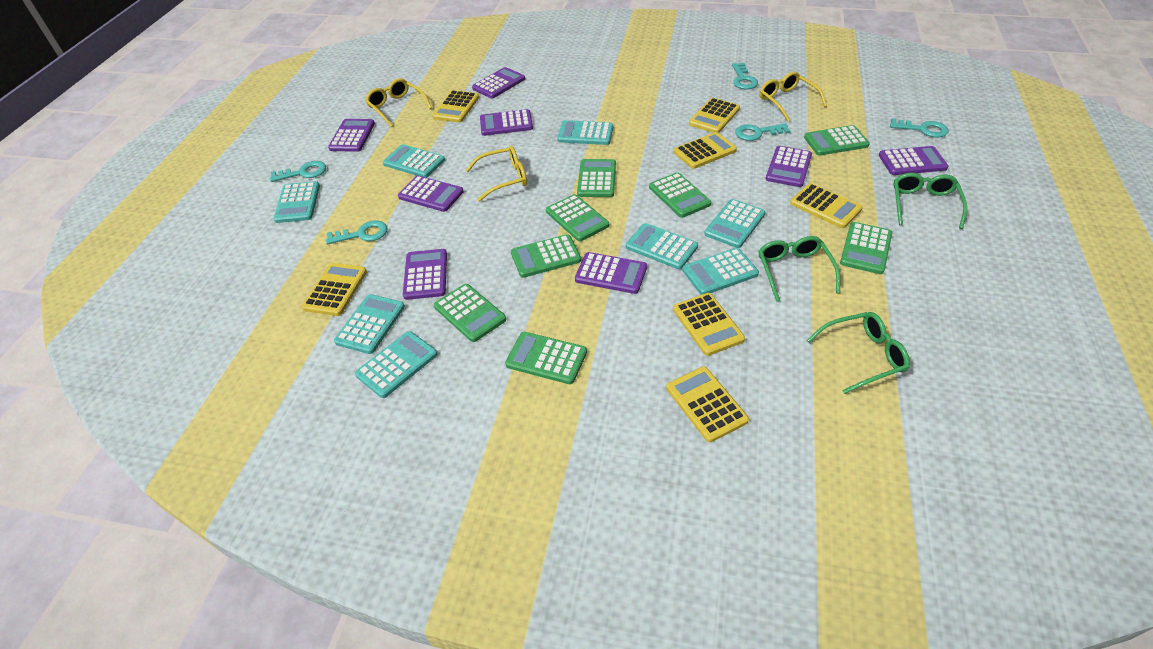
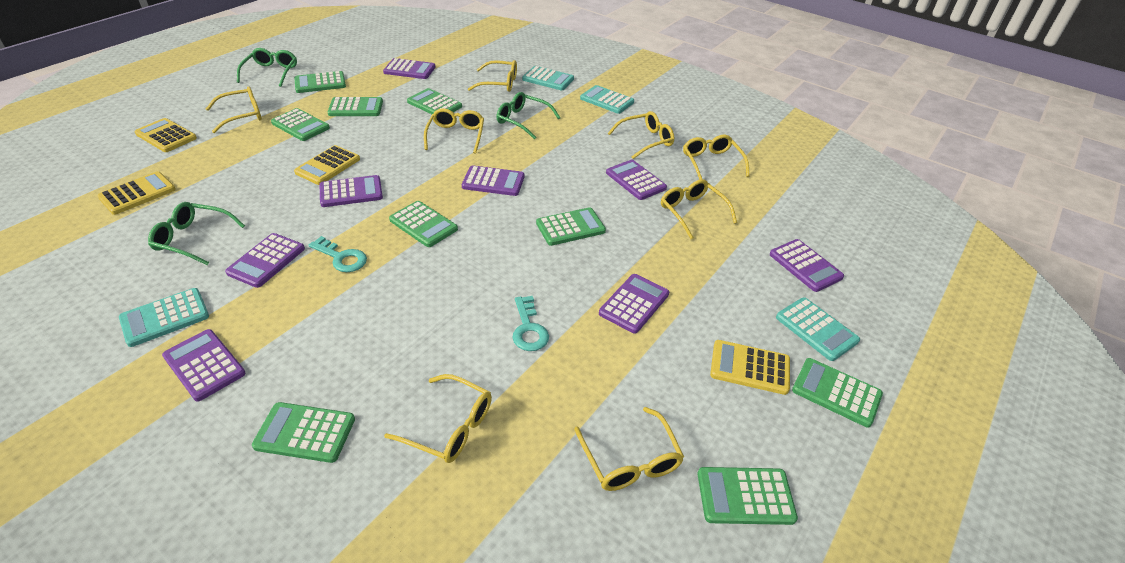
green calculator: 8 -> 9
turquoise calculator: 8 -> 4
turquoise key: 5 -> 2
yellow calculator: 7 -> 4
yellow glasses: 3 -> 8

